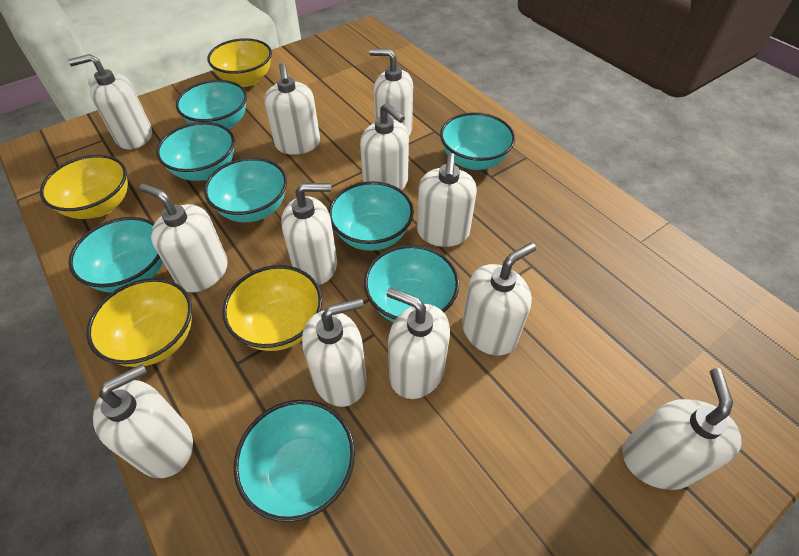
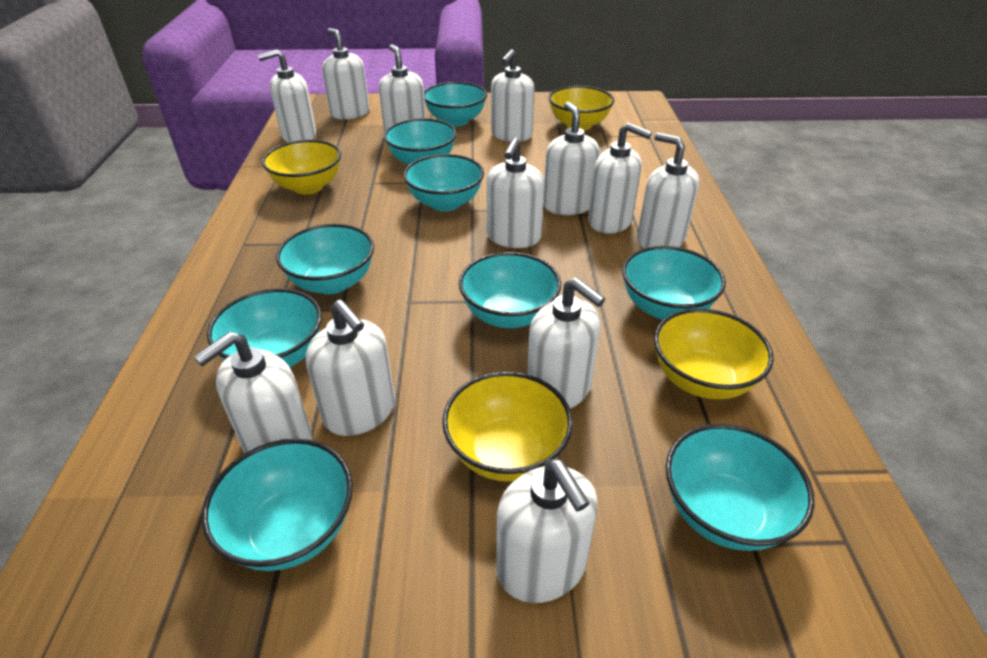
turquoise bowl: 8 -> 9

